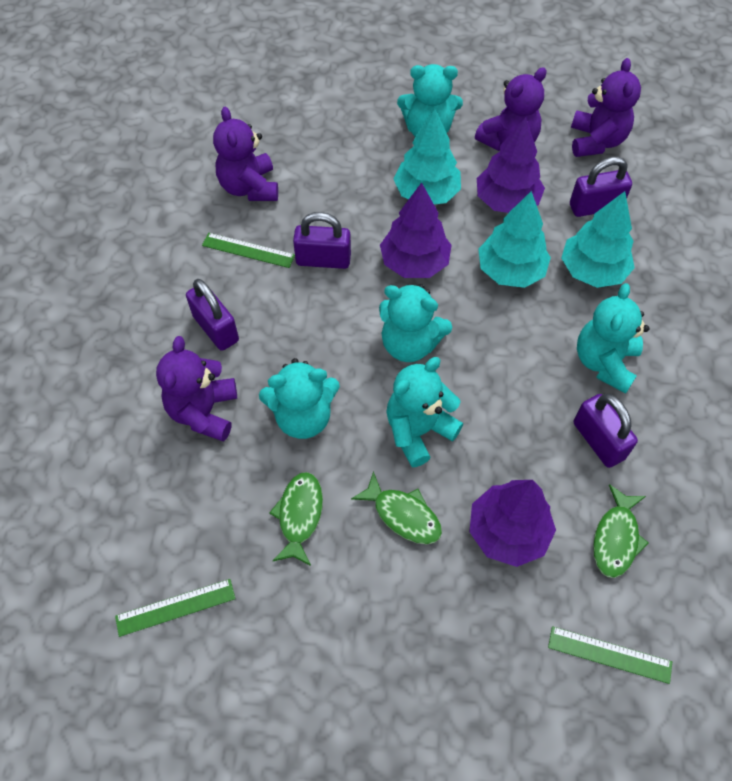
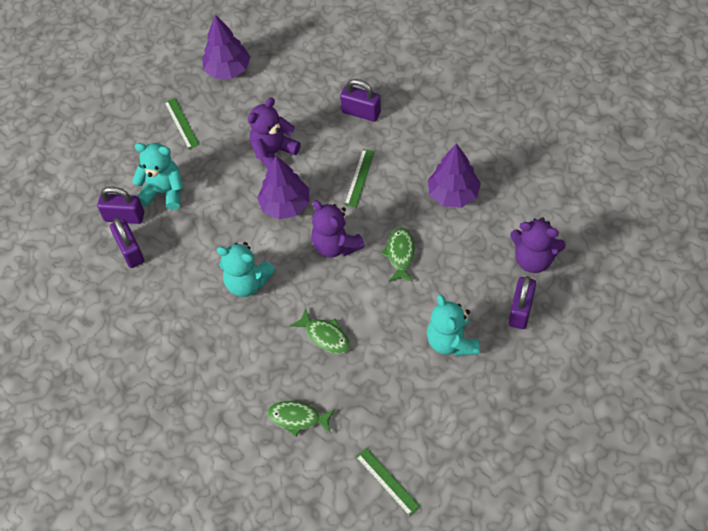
purple teddy bear: 4 -> 3
turquoise teddy bear: 5 -> 3
turquoise tree: 3 -> 0

